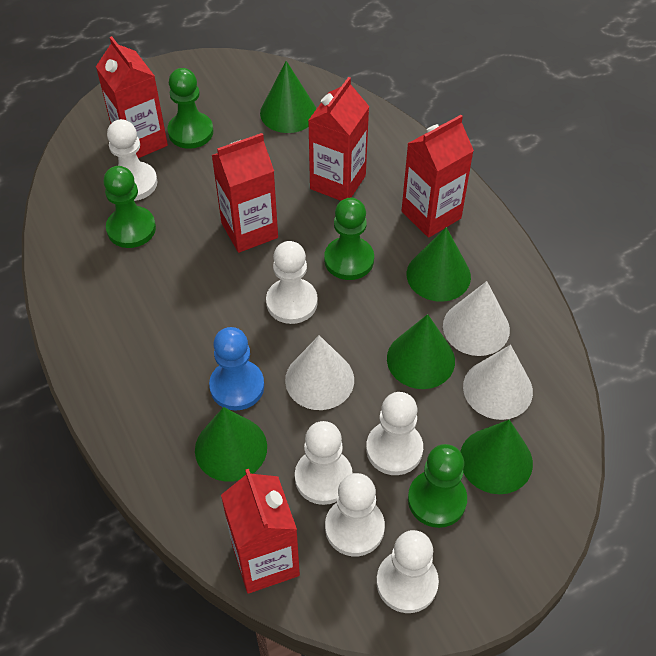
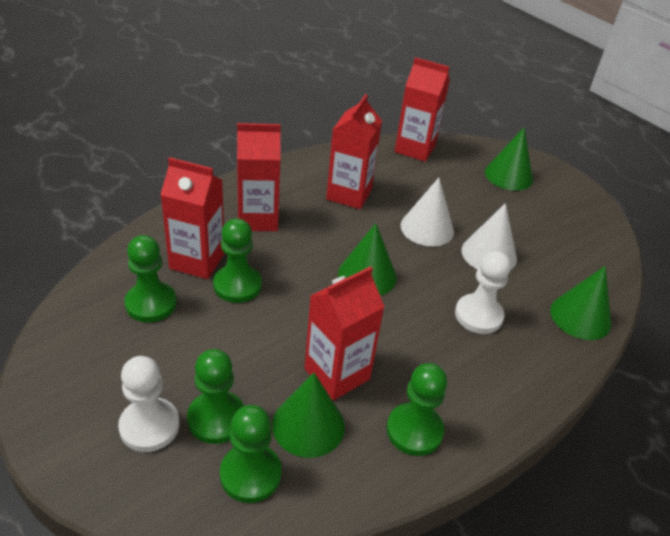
blue pawn: 1 -> 0
green cone: 5 -> 4
green pawn: 4 -> 5
white cone: 3 -> 2
white pawn: 6 -> 2

